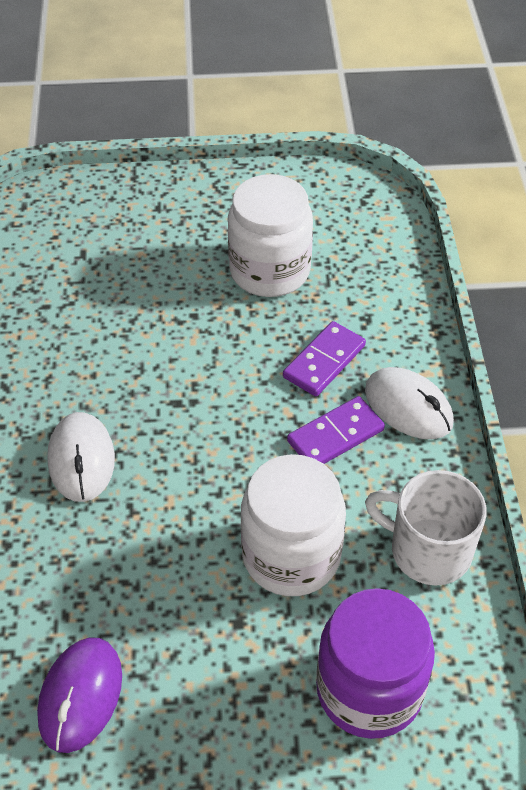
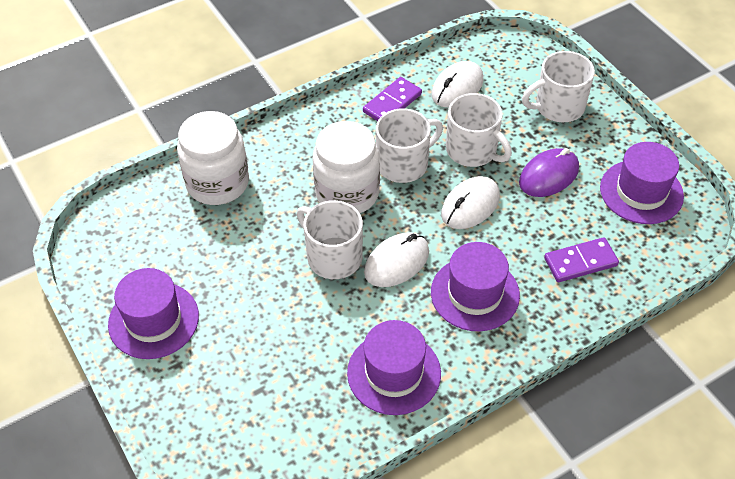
purple hat: 0 -> 4
purple jar: 1 -> 0
white mouse: 2 -> 3
white mug: 1 -> 4

